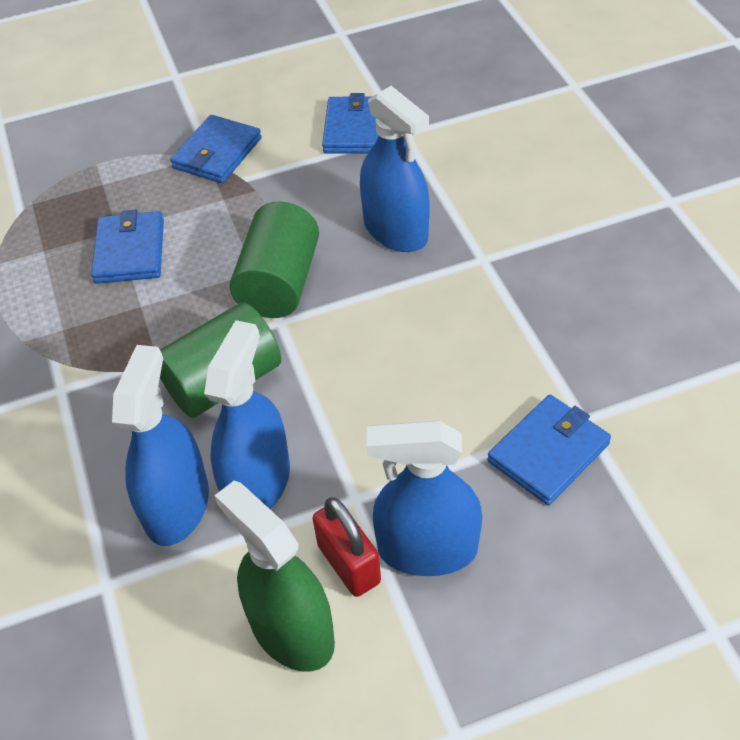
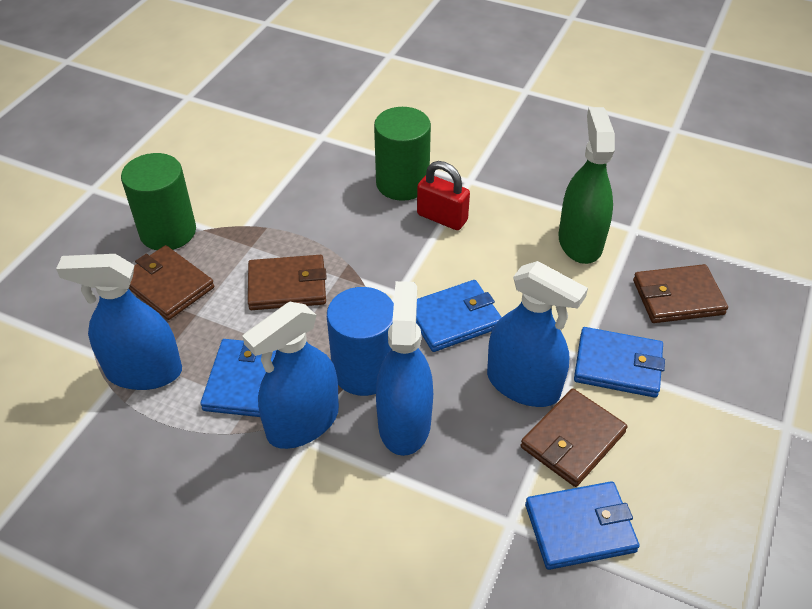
blue cylinder: 0 -> 1
brown wallet: 0 -> 4

